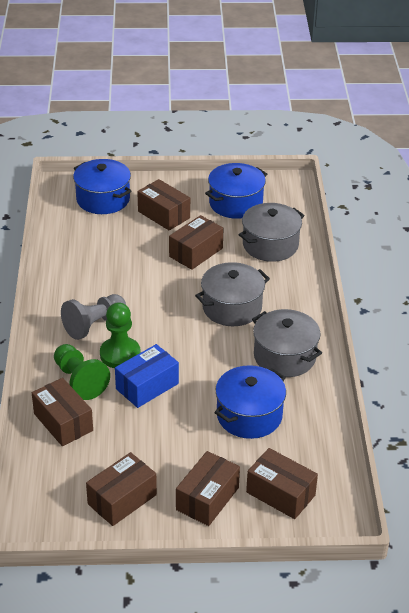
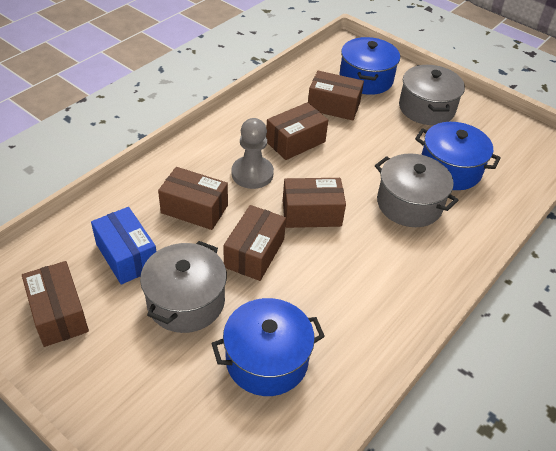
green pawn: 2 -> 0

